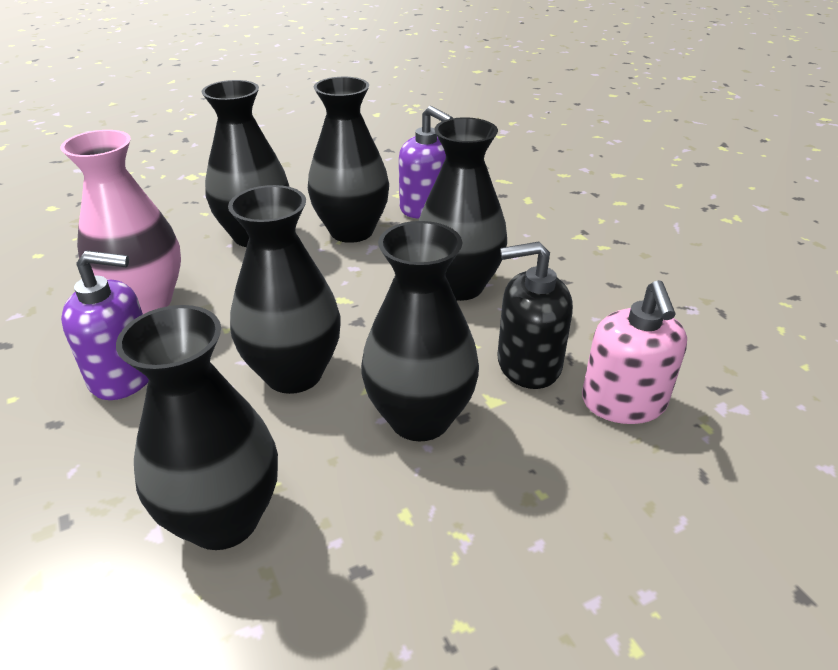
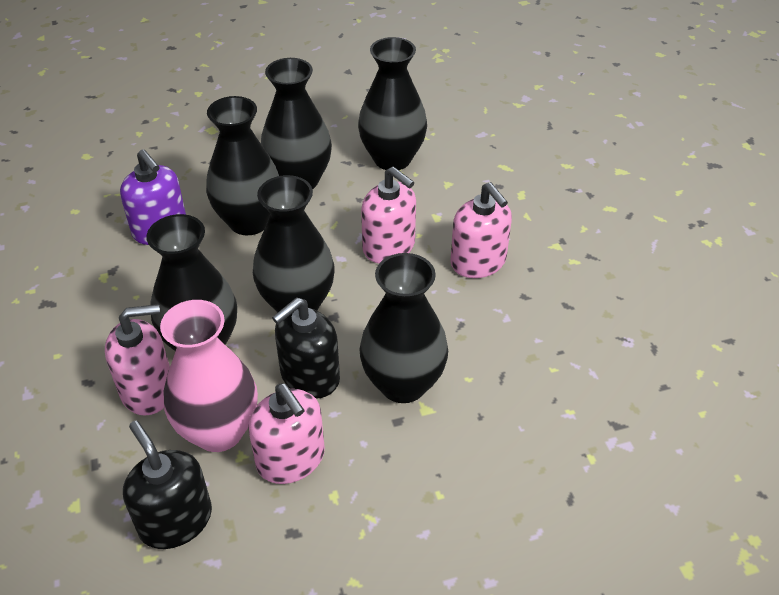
black soap dispenser: 1 -> 2
pink soap dispenser: 1 -> 4
purple soap dispenser: 2 -> 1

